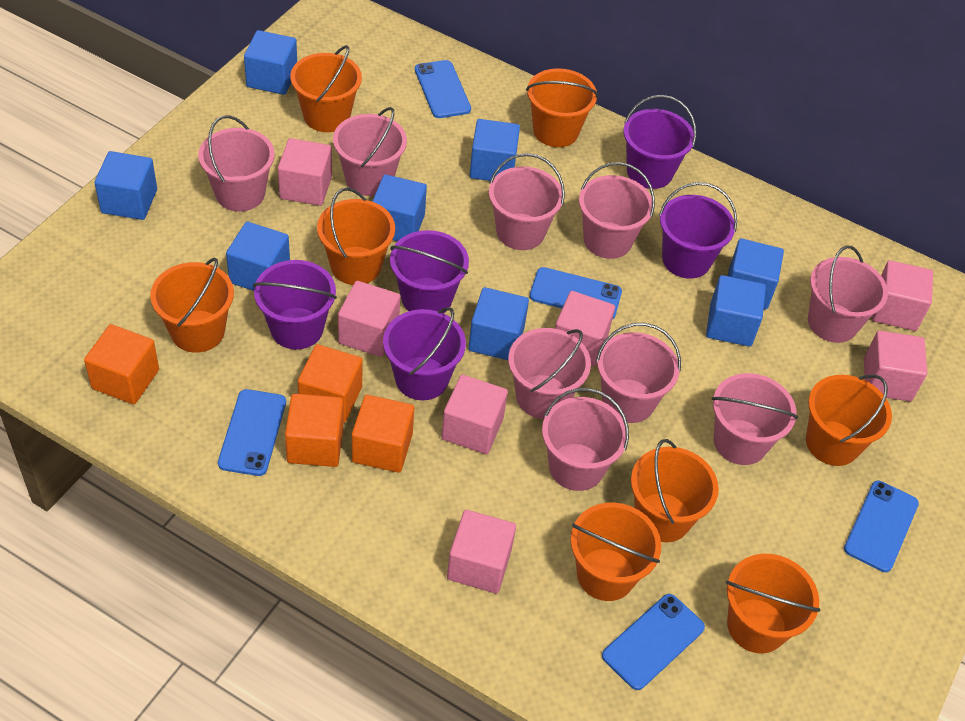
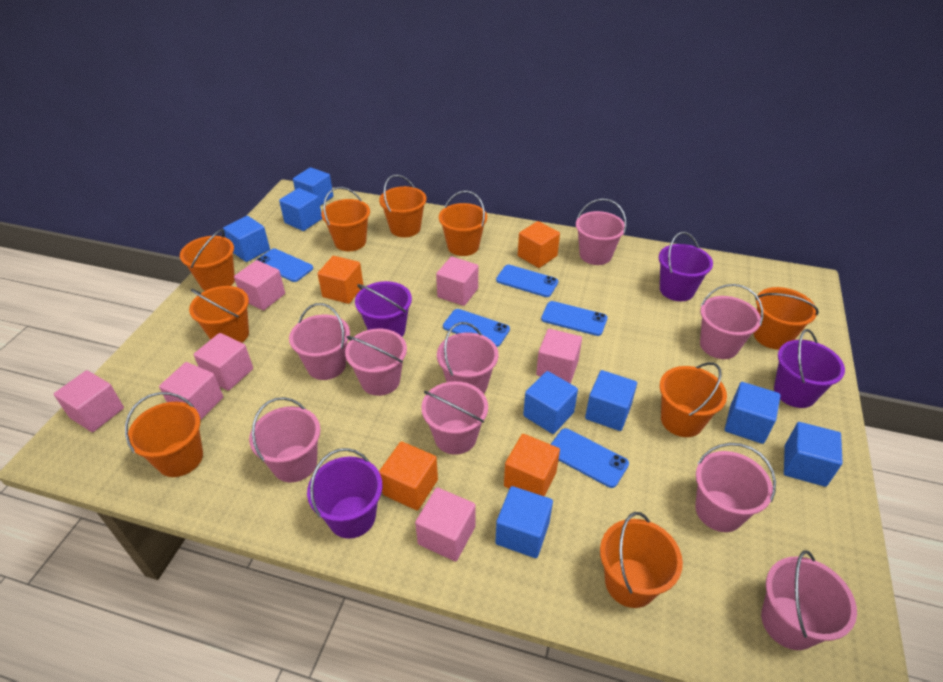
orange bucket: 8 -> 9
purple bucket: 5 -> 4

